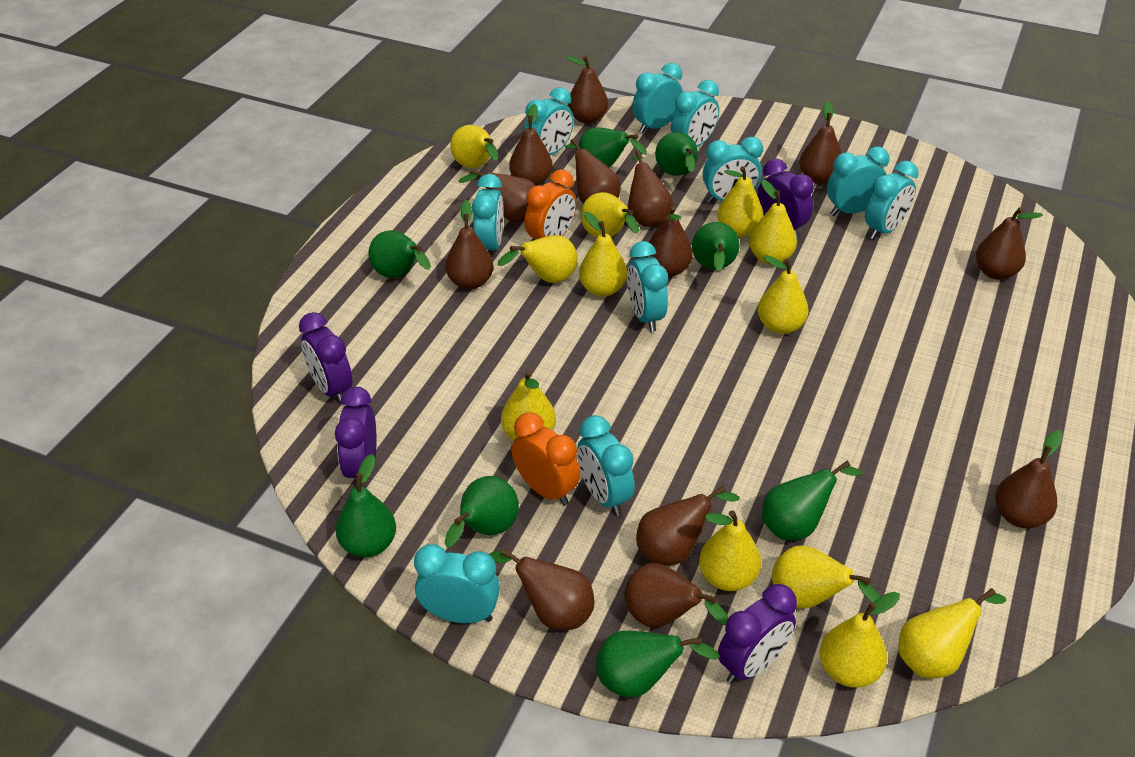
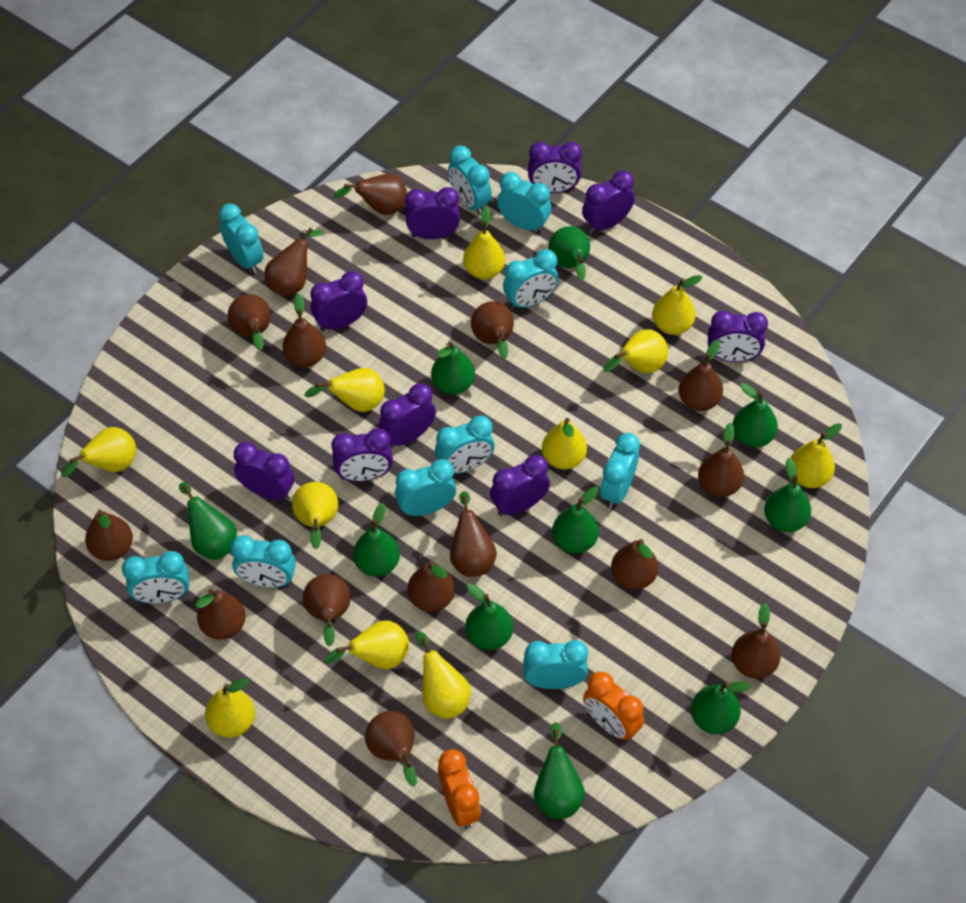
brown pear: 13 -> 15
green pear: 8 -> 10
purple clock: 4 -> 9
yellow pear: 12 -> 11

